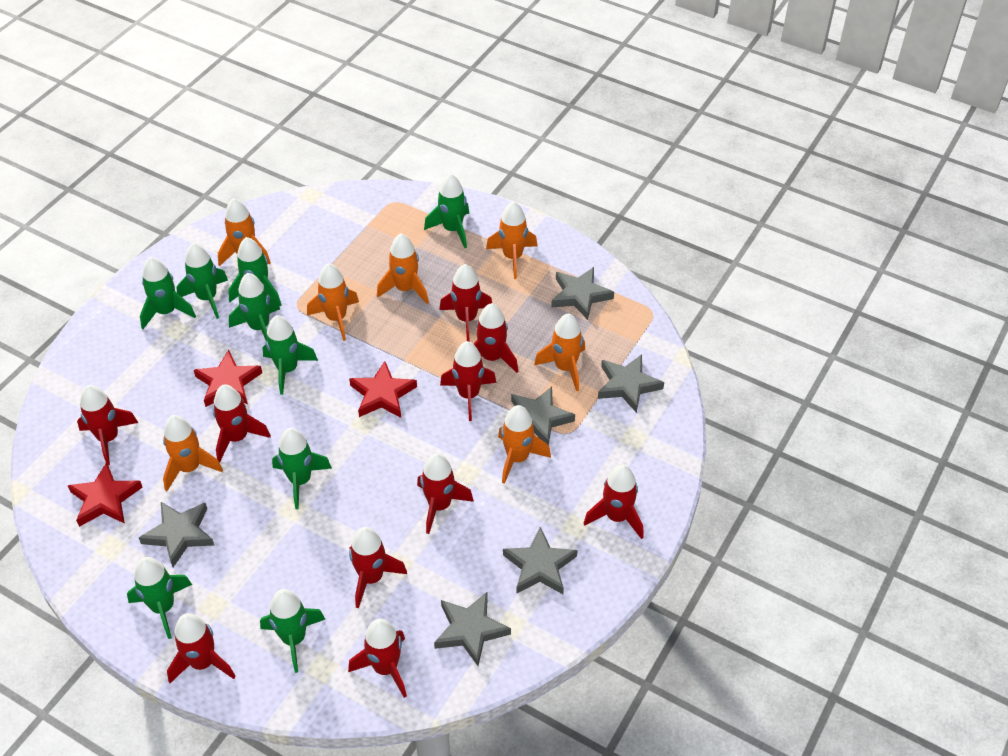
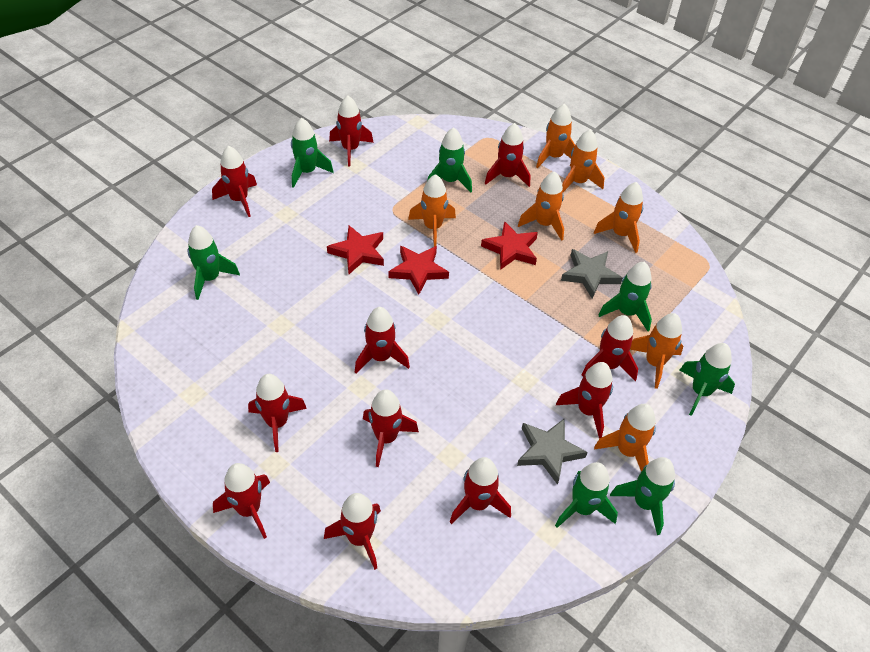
green rocket: 9 -> 7
grey star: 6 -> 2
red rocket: 10 -> 11

